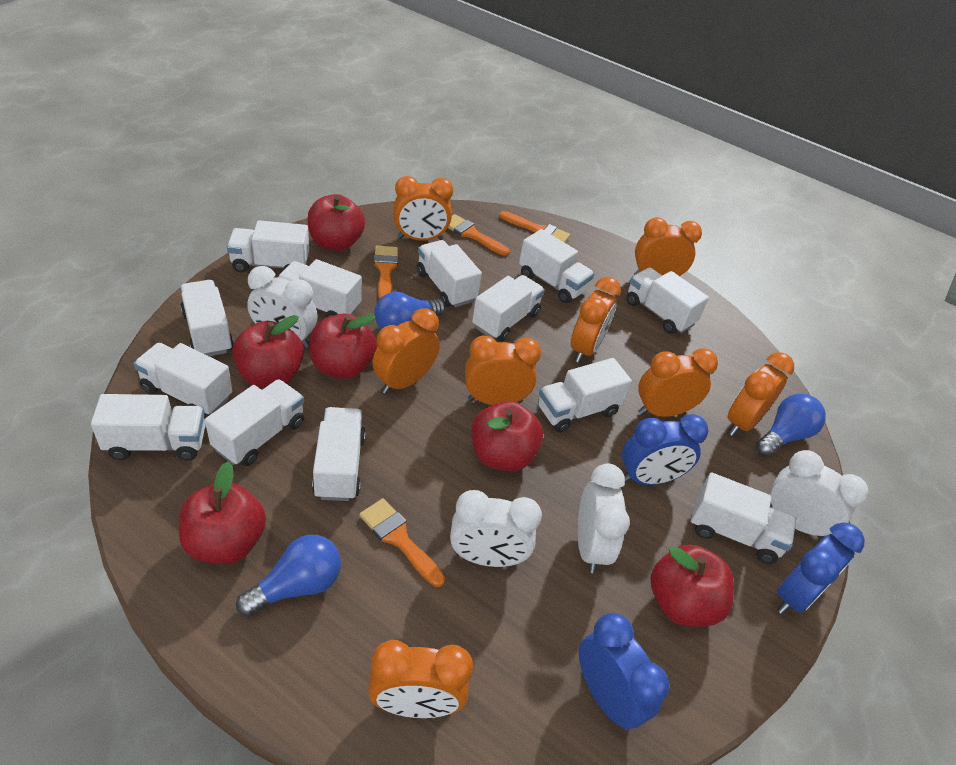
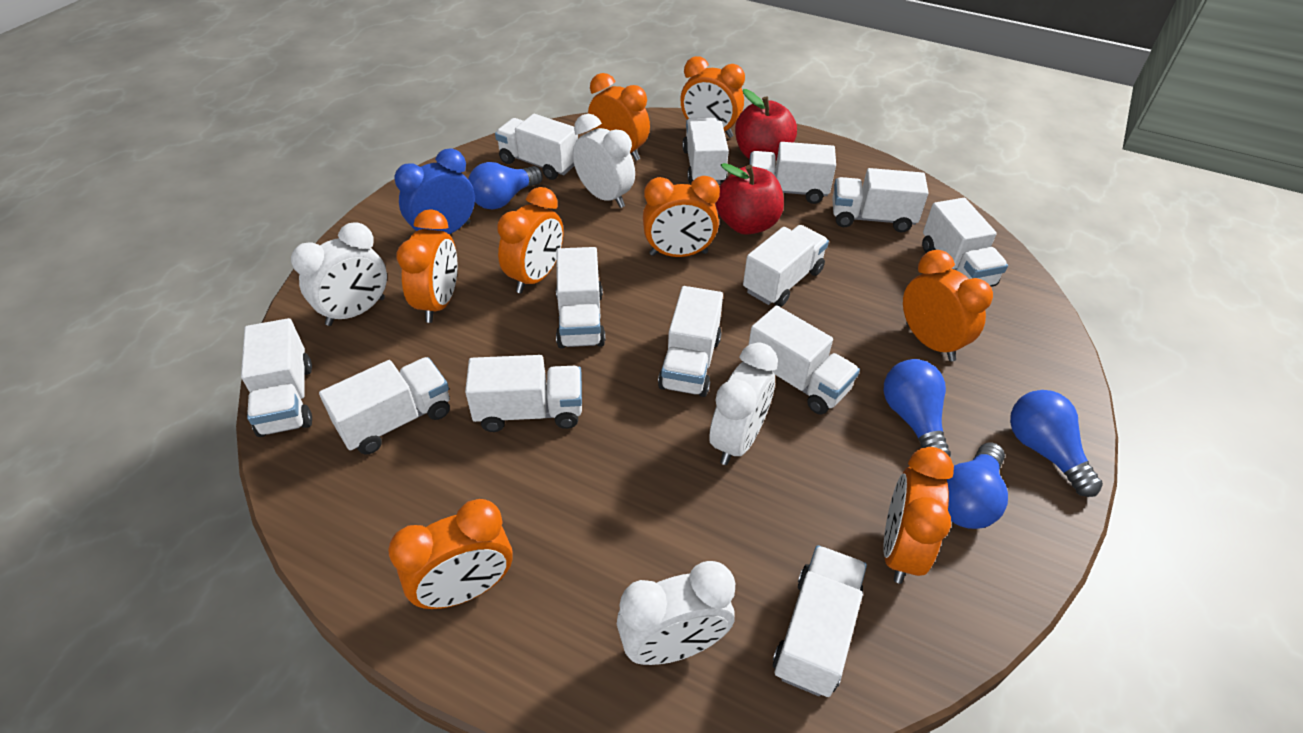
blue clock: 3 -> 1
blue light bulb: 3 -> 4
orange brush: 4 -> 0
red apple: 6 -> 2

